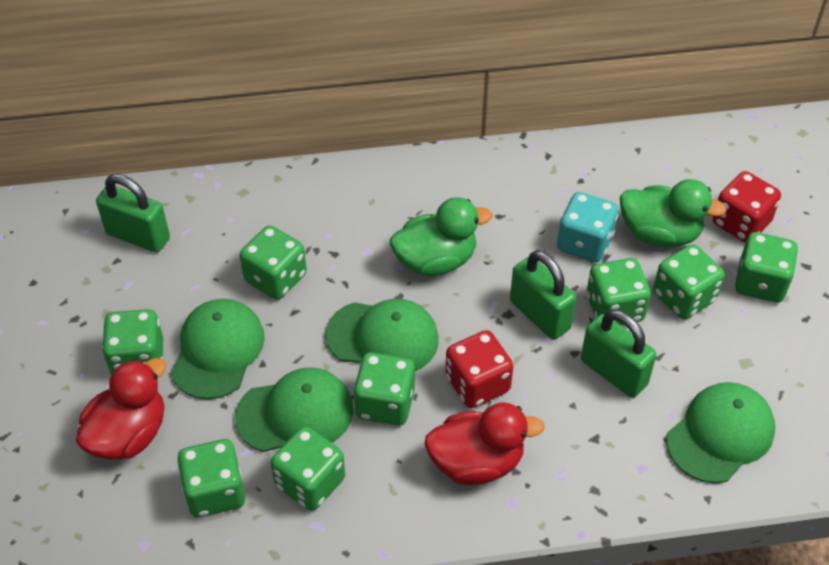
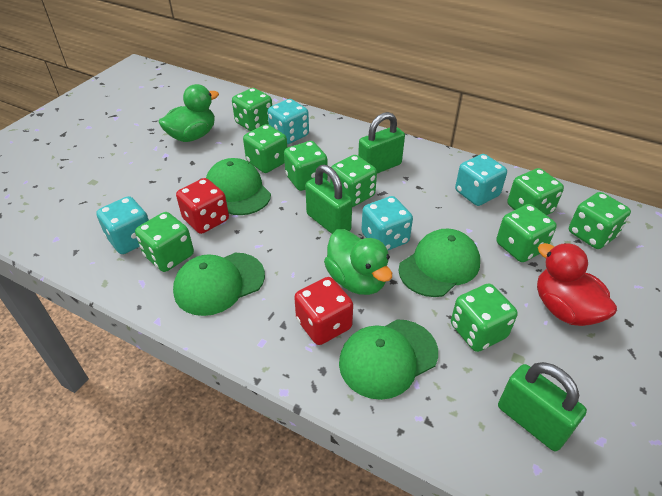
green dice: 8 -> 9
red duck: 2 -> 1
turquoise dice: 1 -> 4

